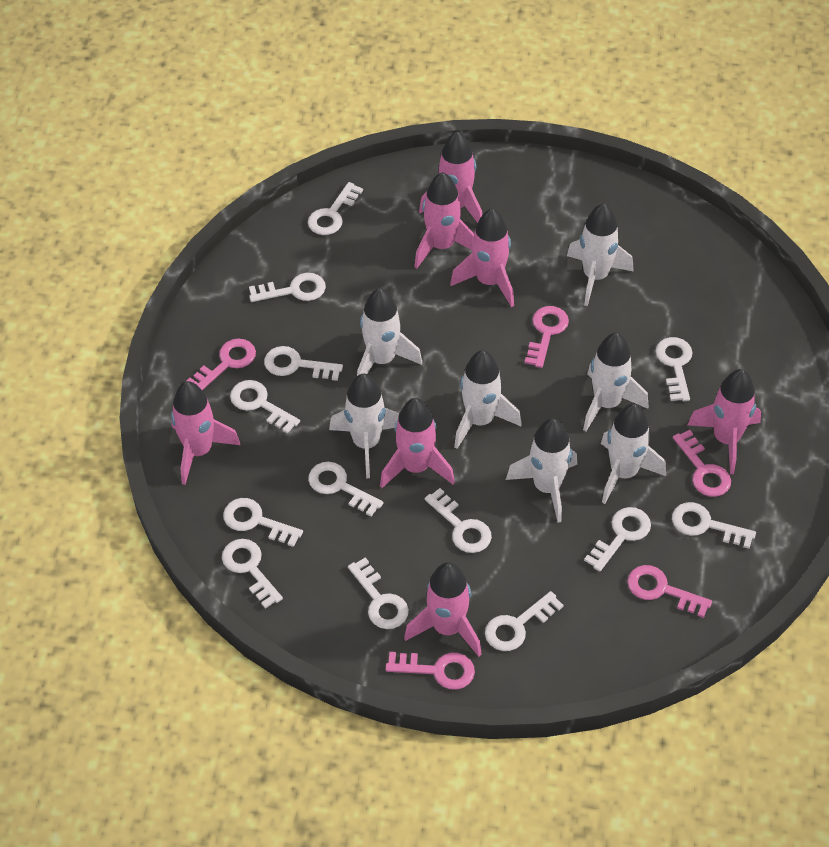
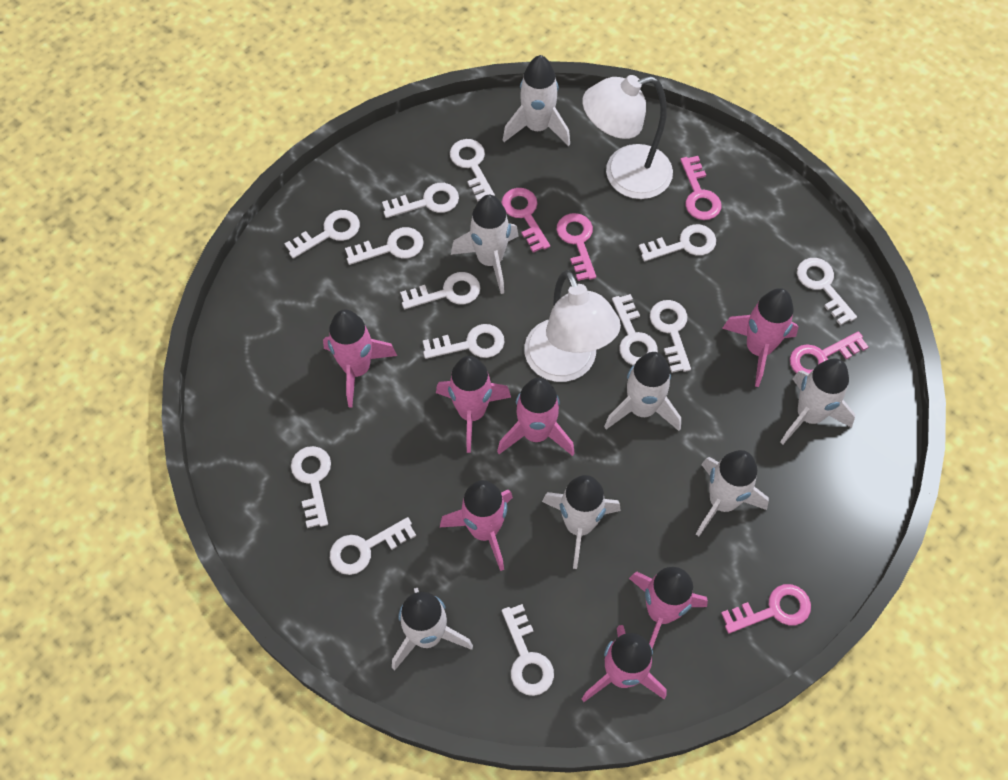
white lamp: 0 -> 2

